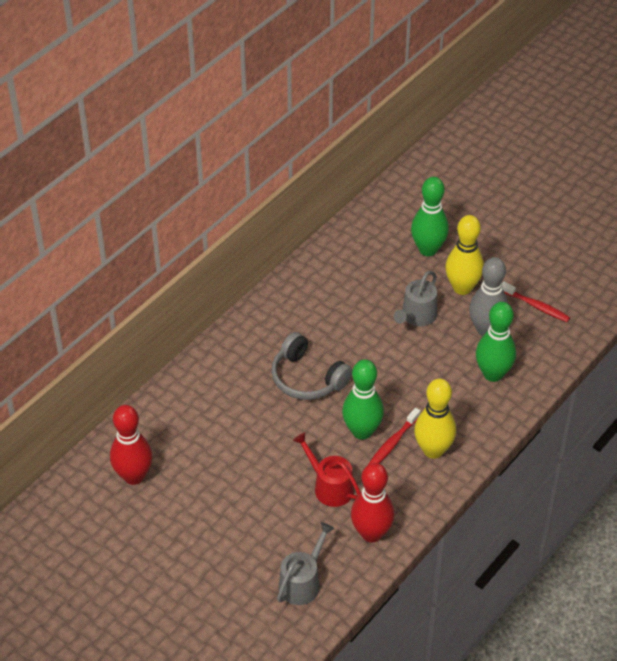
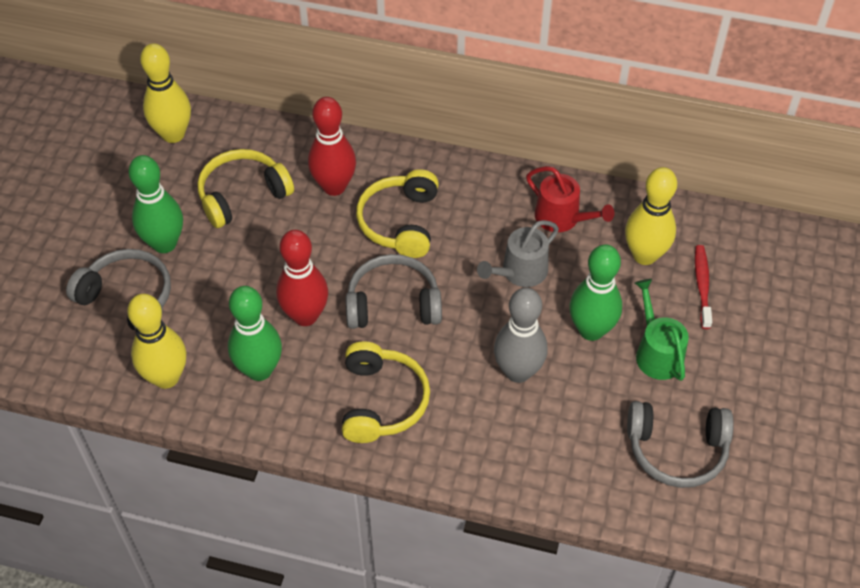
green watering can: 0 -> 1
grey headphones: 1 -> 3
grey watering can: 2 -> 1
red toothbrush: 2 -> 1
yellow bowling pin: 2 -> 3
yellow headphones: 0 -> 3

